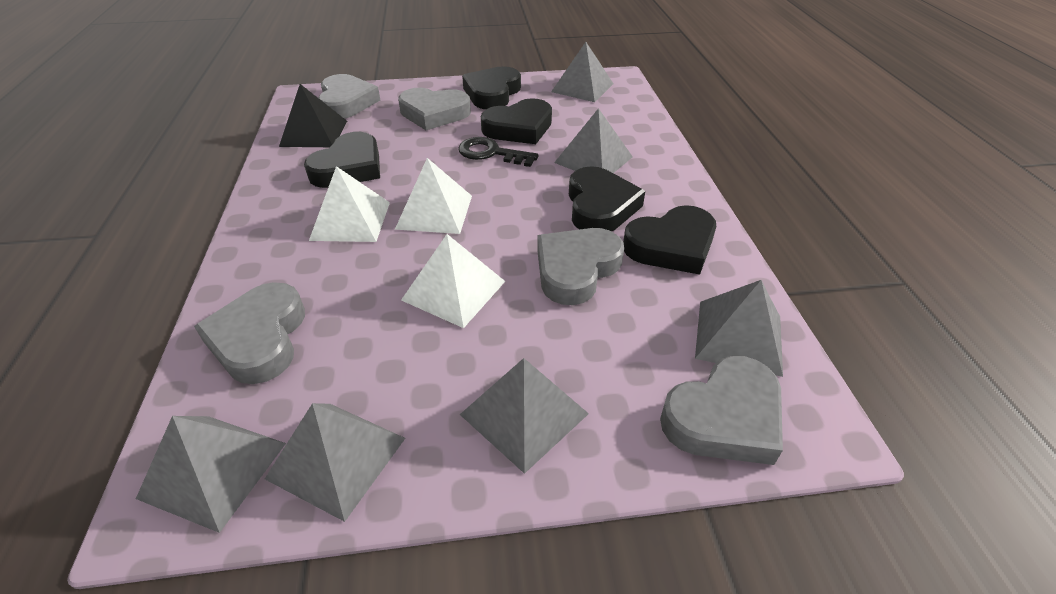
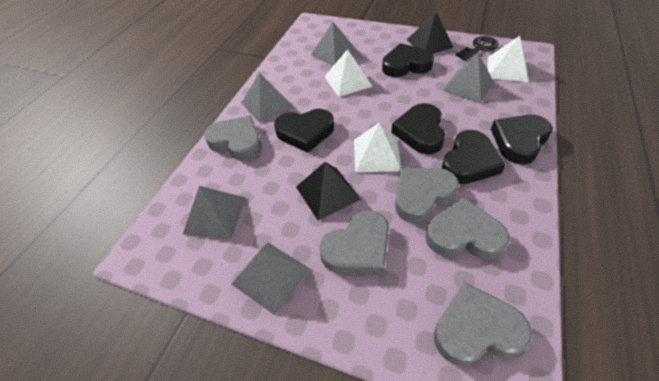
black pyramid: 1 -> 2
grey pyramid: 6 -> 5

